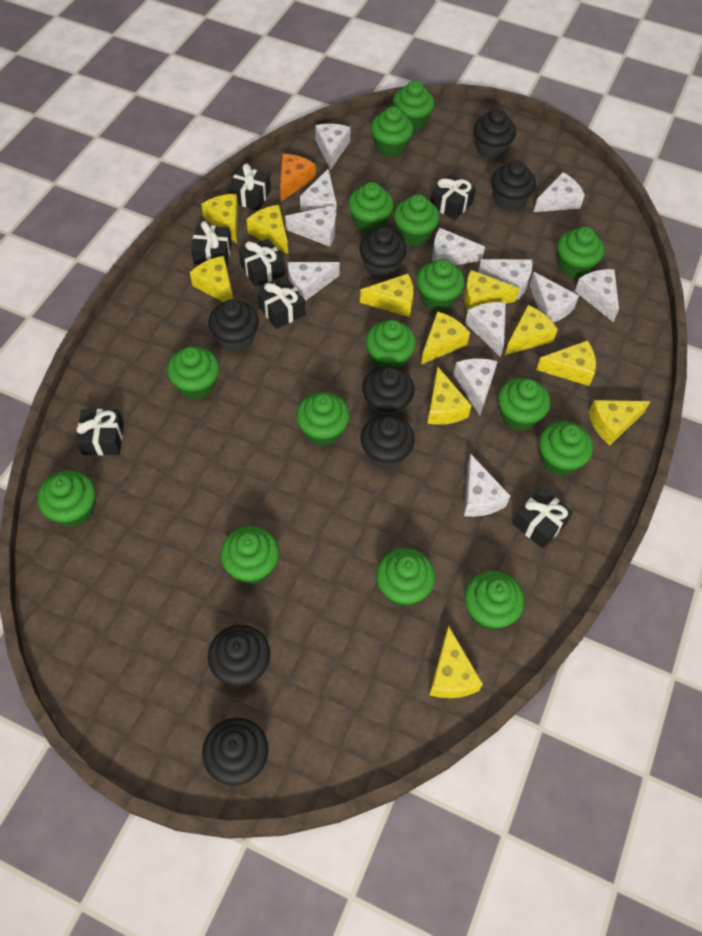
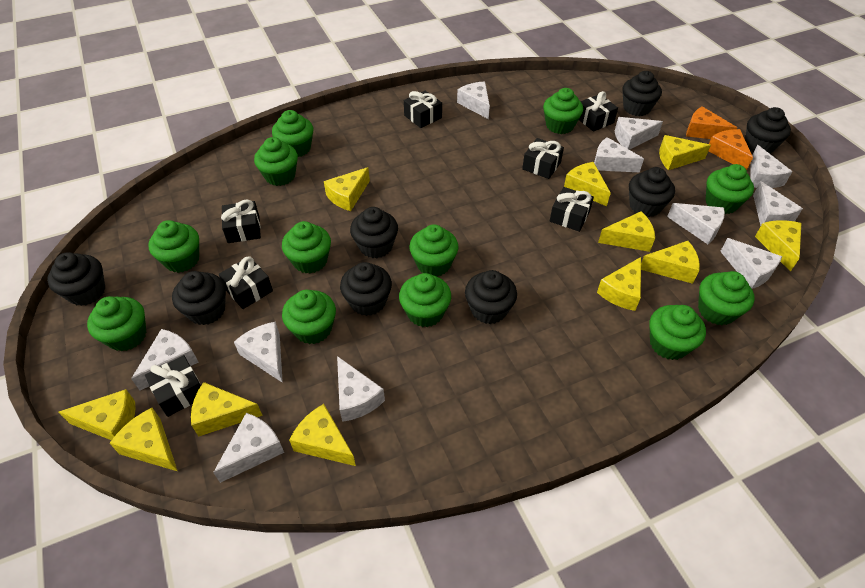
green cupcake: 15 -> 12
orange cheese: 1 -> 2
white cheese: 12 -> 11

